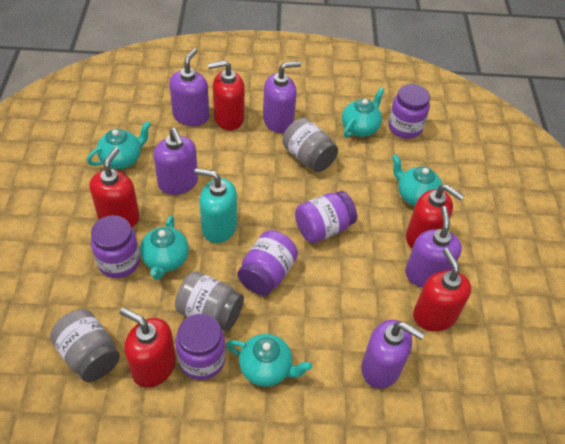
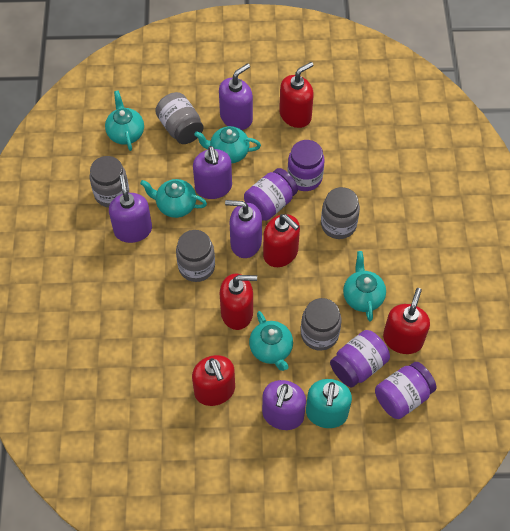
grey jar: 3 -> 5
purple jar: 5 -> 4

